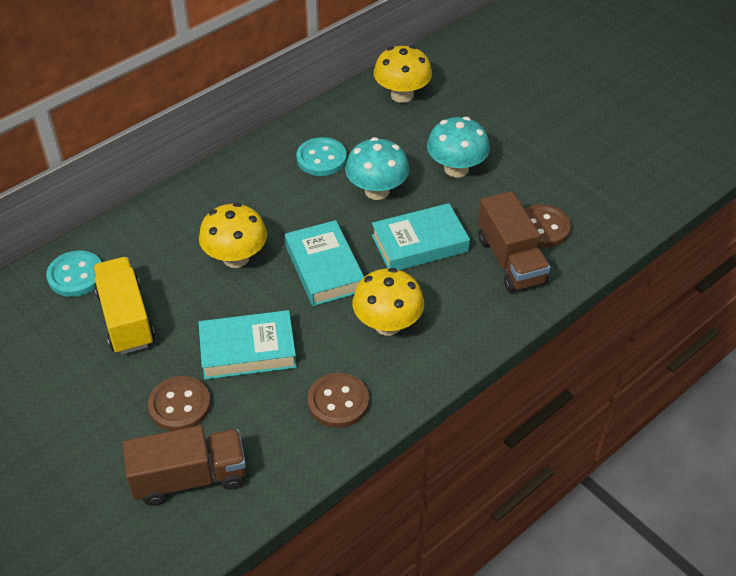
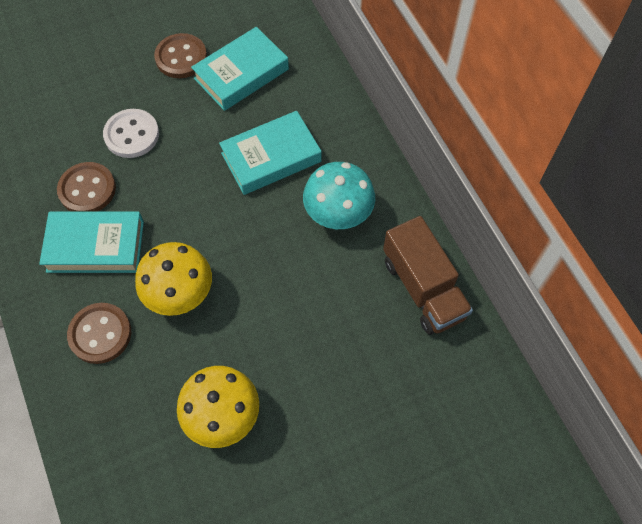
brown truck: 2 -> 1
turquoise button: 2 -> 0
turquoise mushroom: 2 -> 1
white button: 0 -> 1
yellow mushroom: 3 -> 2
yellow truck: 1 -> 0

